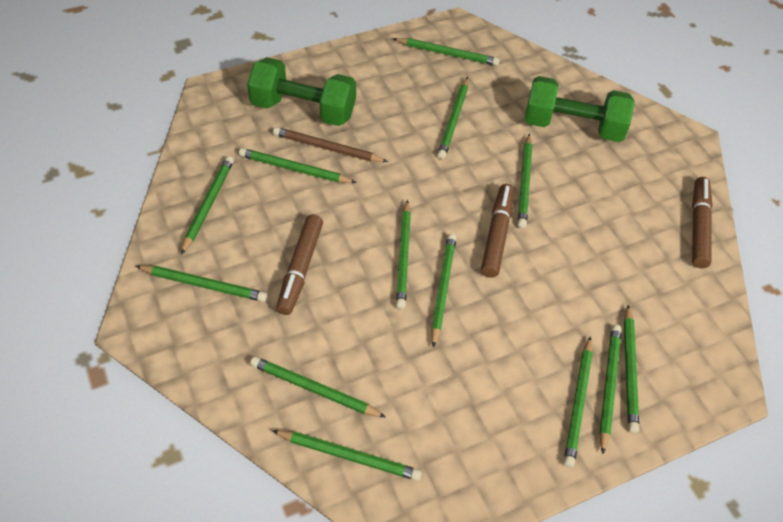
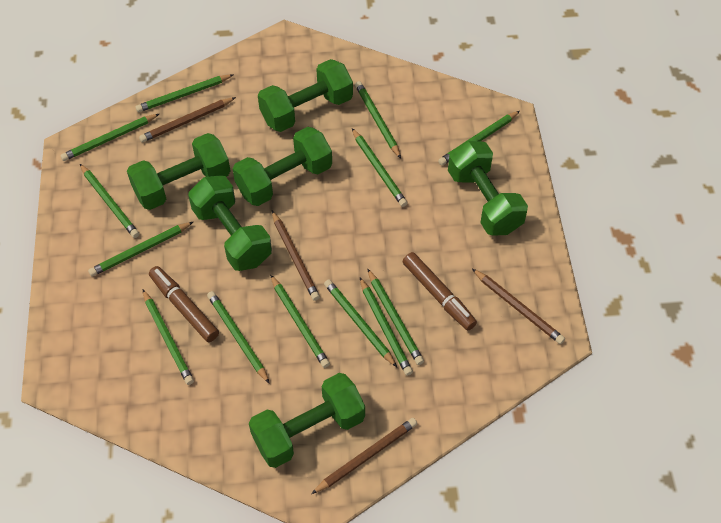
brown marker: 3 -> 2
brown pencil: 1 -> 4
green dumbbell: 2 -> 6

